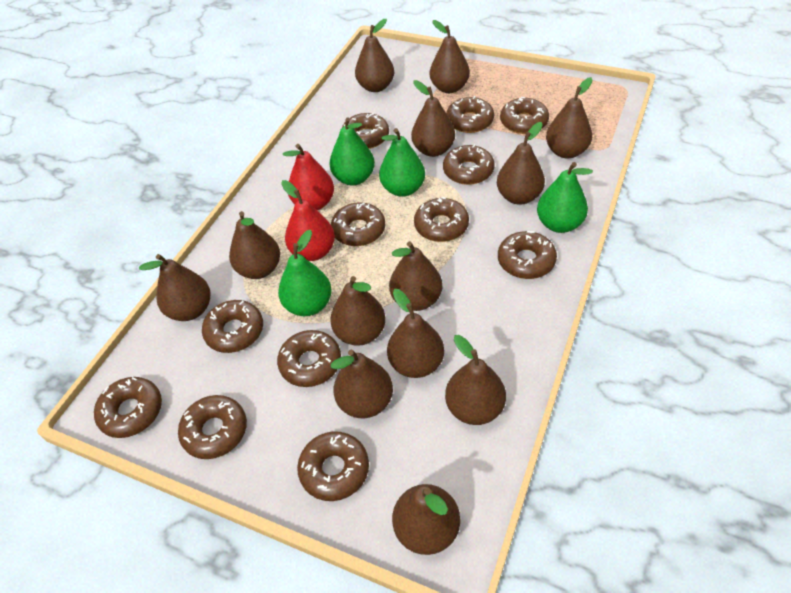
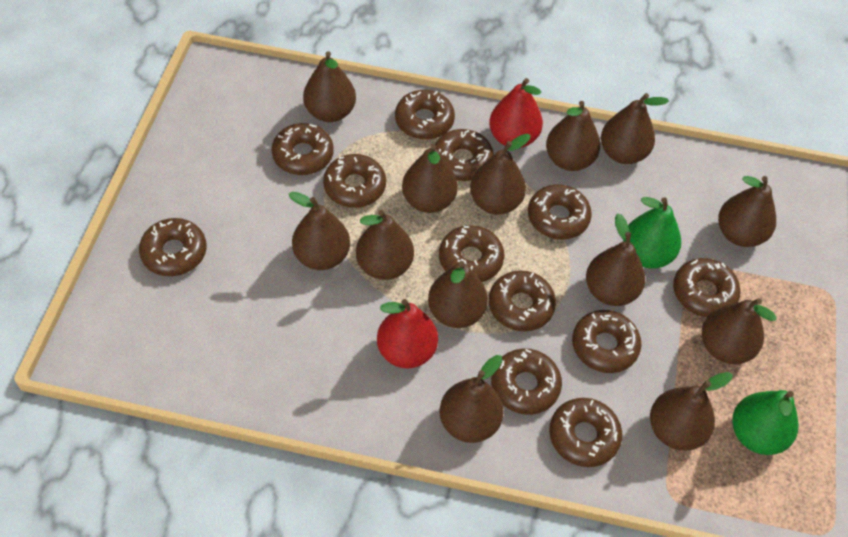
green pear: 4 -> 2

